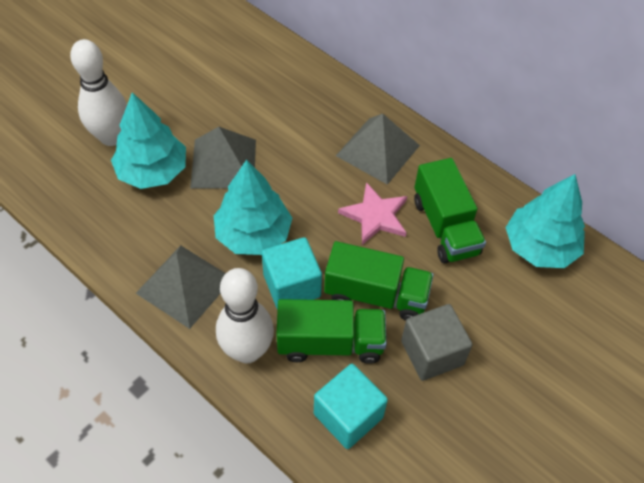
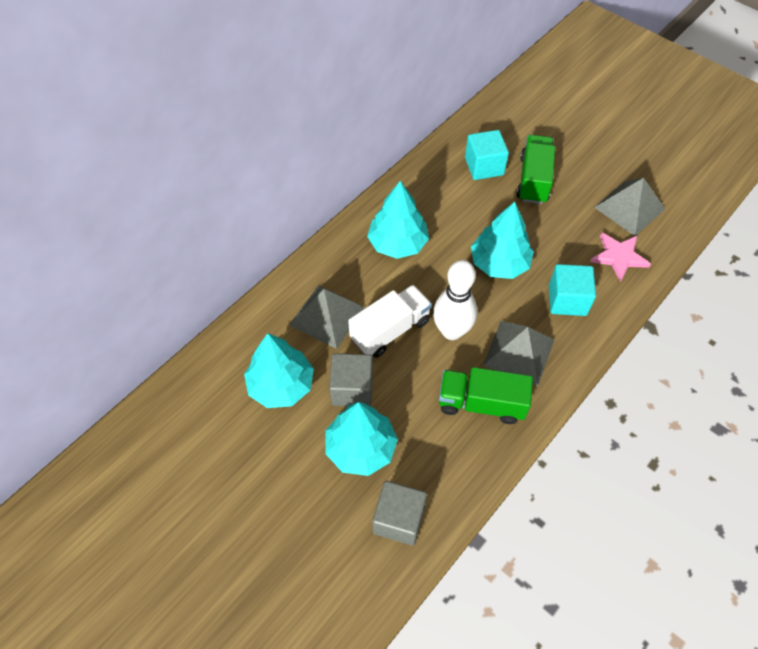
green truck: 3 -> 2
grey cube: 1 -> 2
turquoise tree: 3 -> 4
white bowling pin: 2 -> 1
white truck: 0 -> 1

